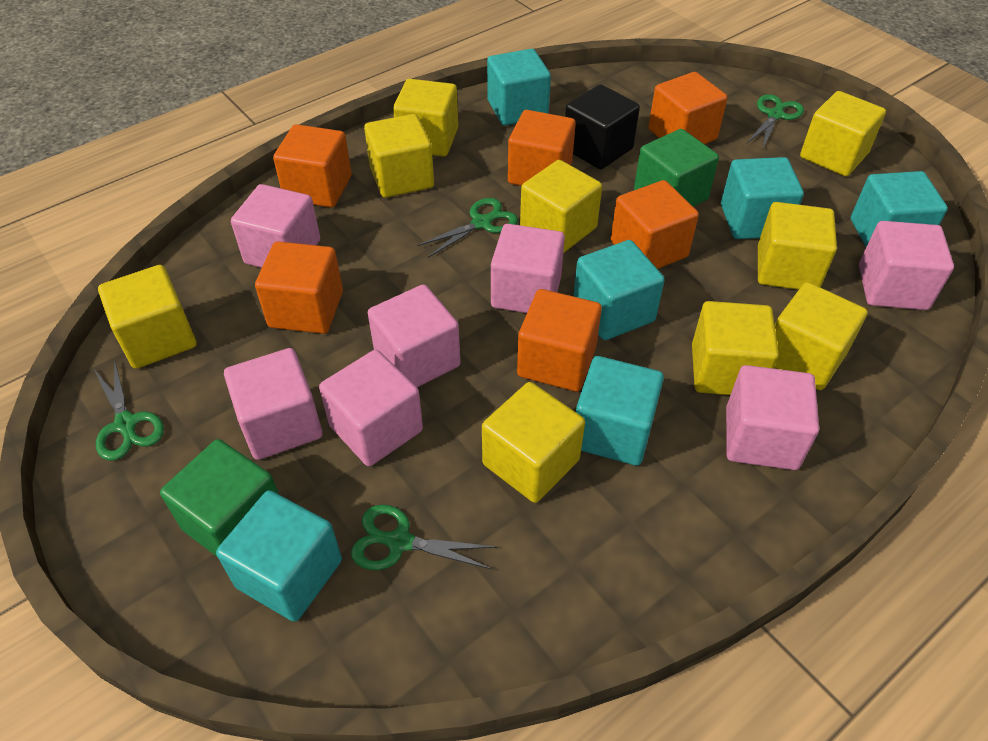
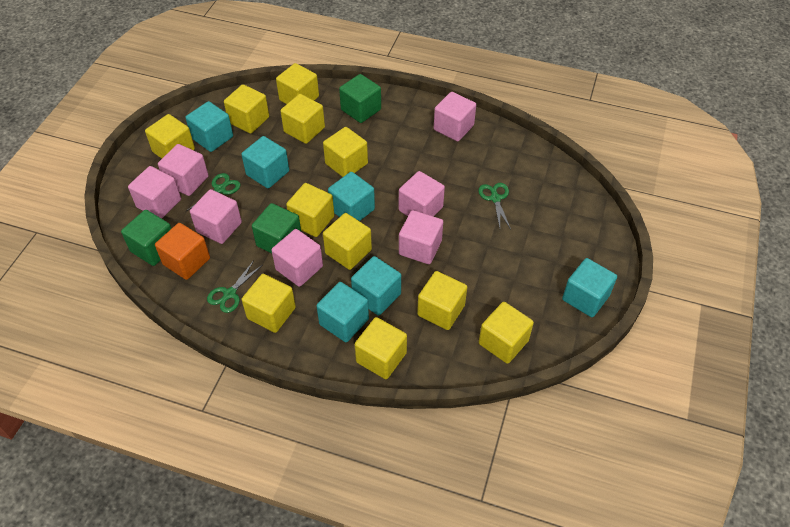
black cube: 1 -> 0
green cube: 2 -> 3
green scissors: 4 -> 3
orange cube: 6 -> 1
yellow cube: 9 -> 11

